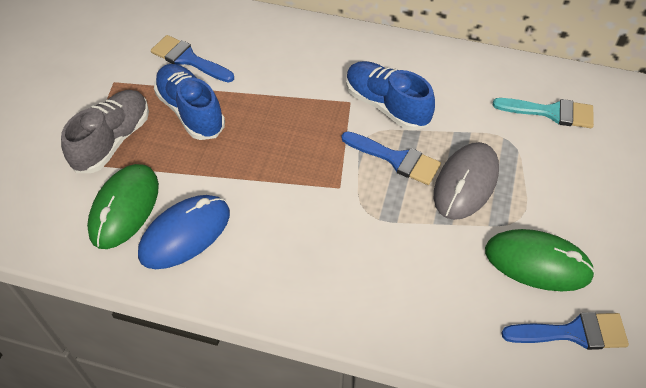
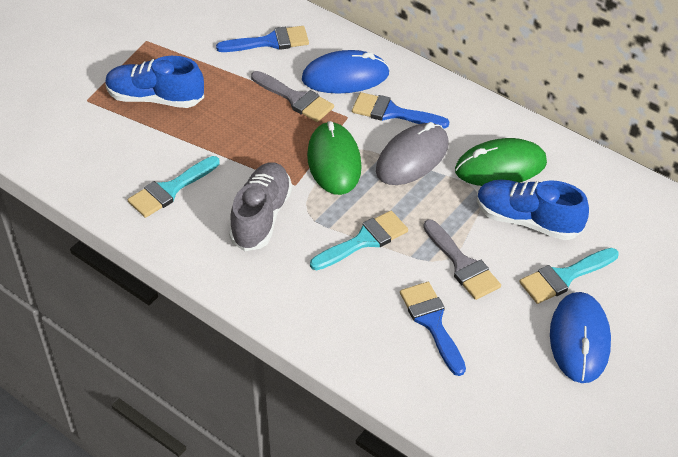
blue mouse: 1 -> 2
grey brush: 0 -> 2
turquoise brush: 1 -> 3

